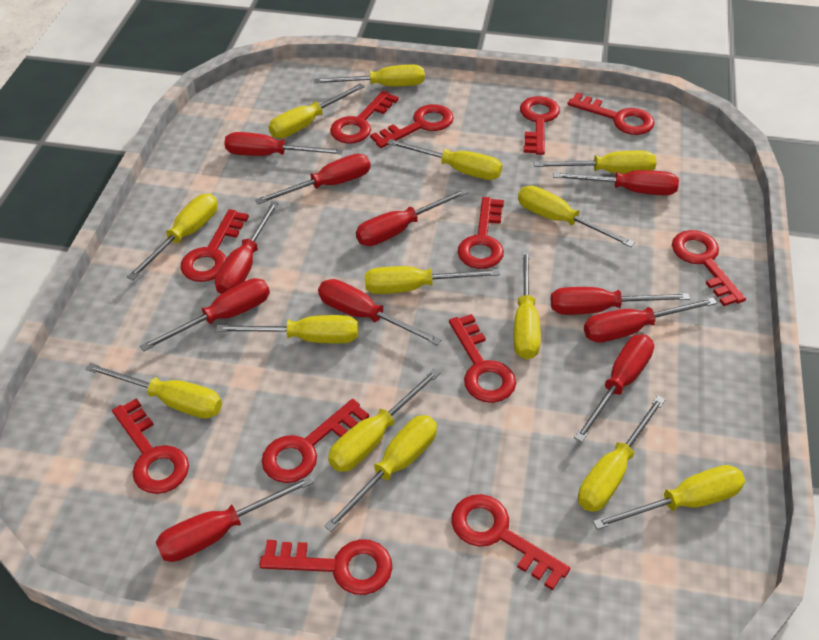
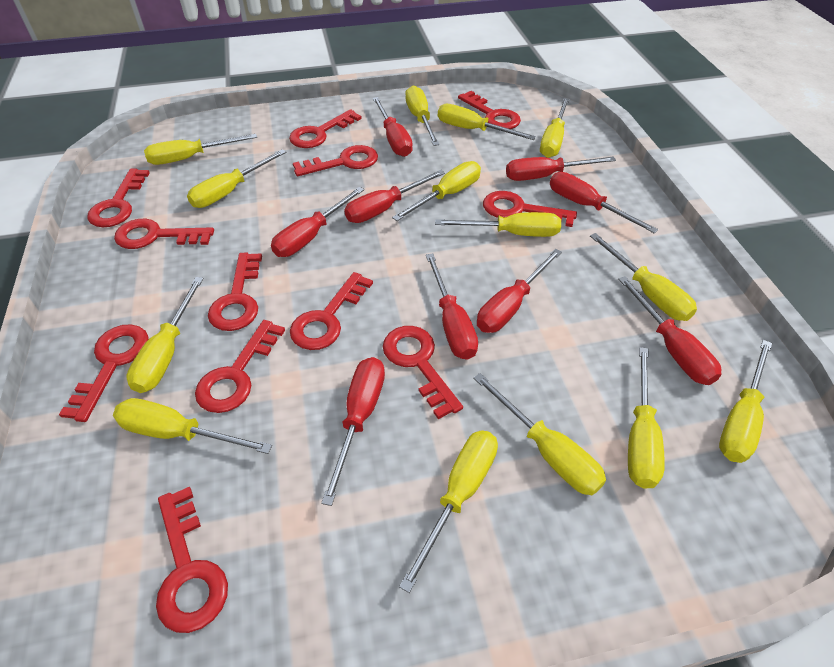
red screwdriver: 11 -> 9

